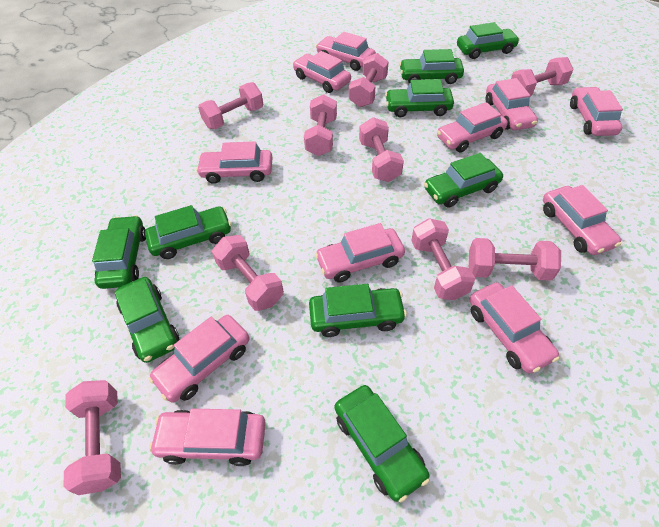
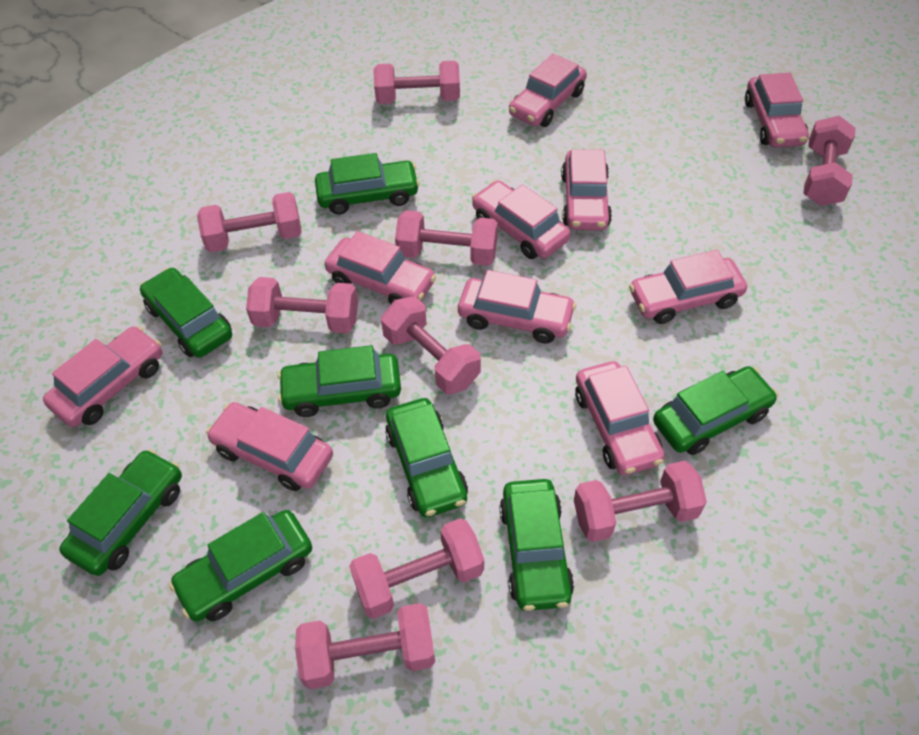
green car: 9 -> 8
pink car: 11 -> 10

